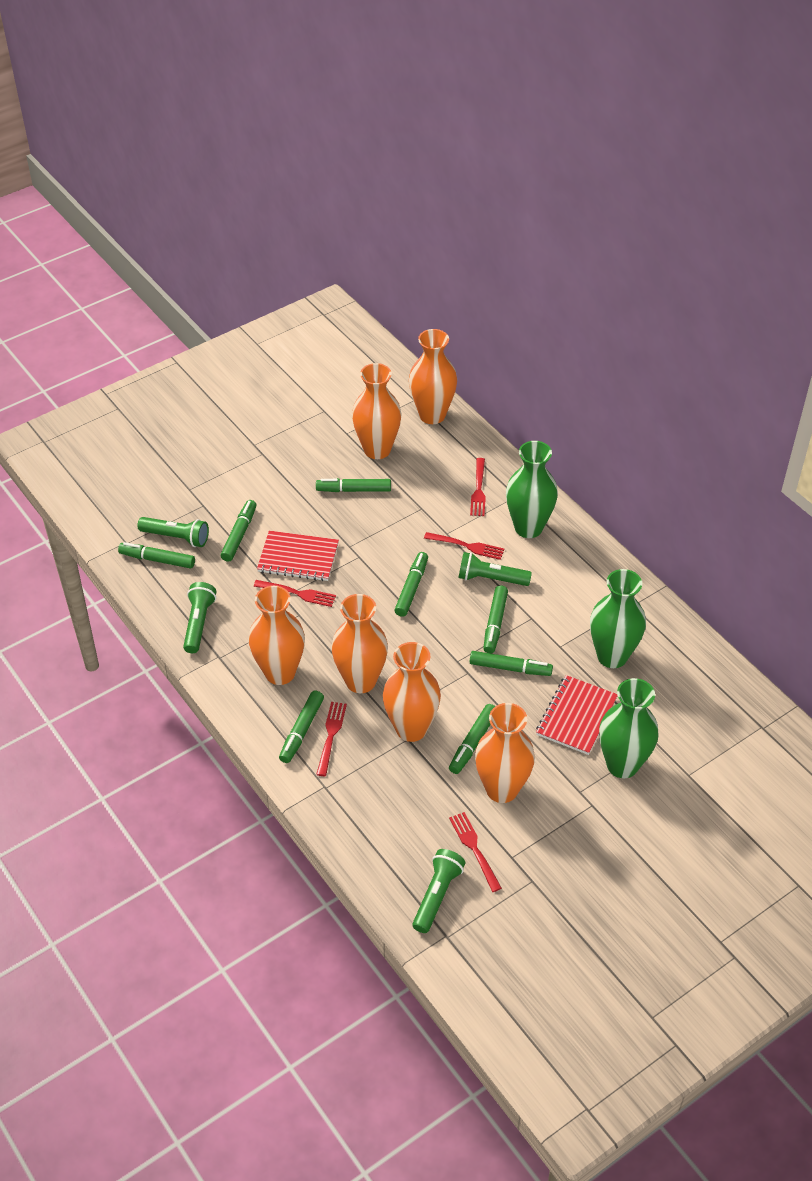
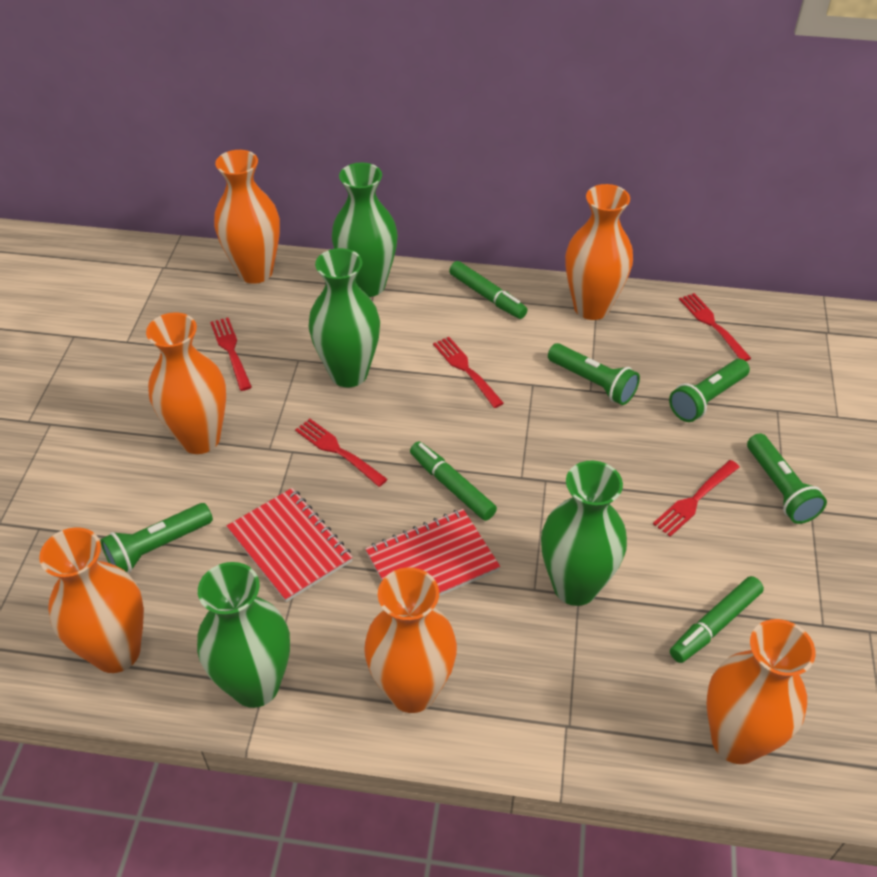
green marker: 8 -> 3
green vase: 3 -> 4

